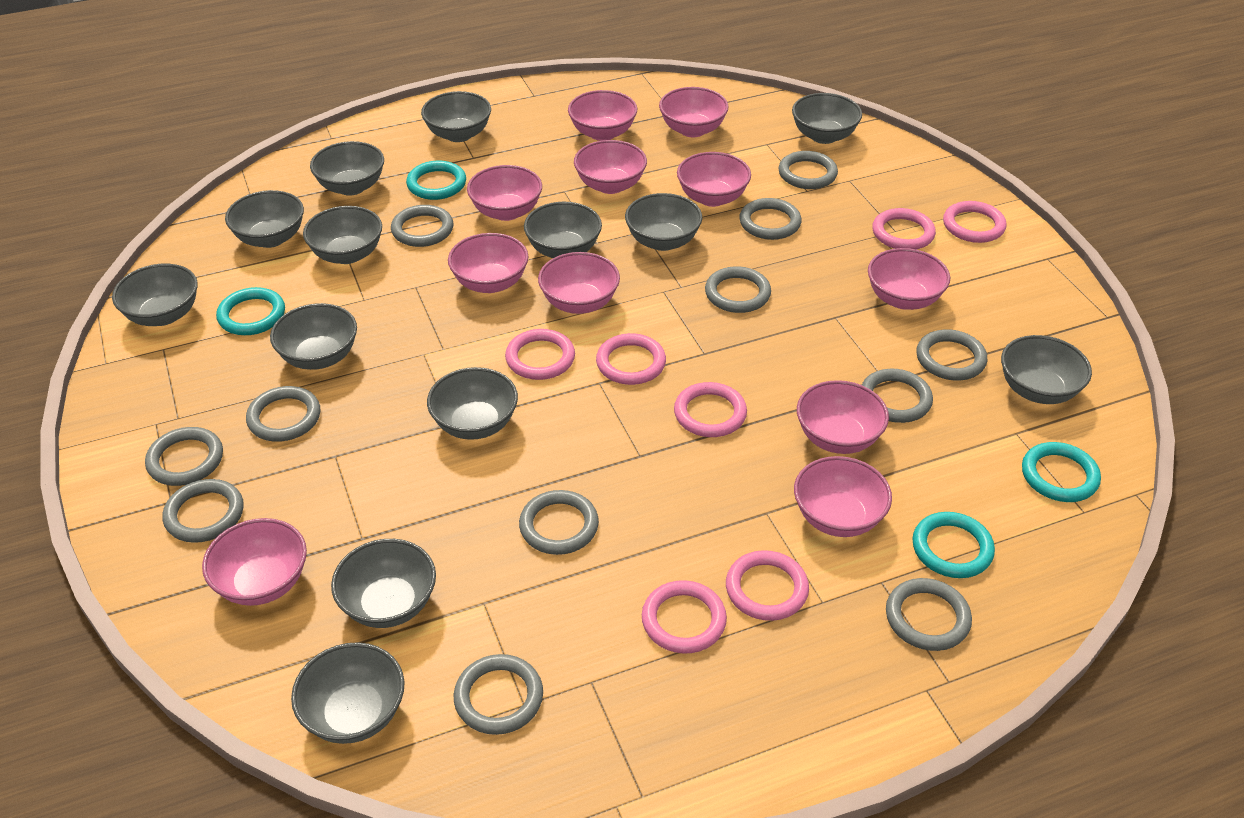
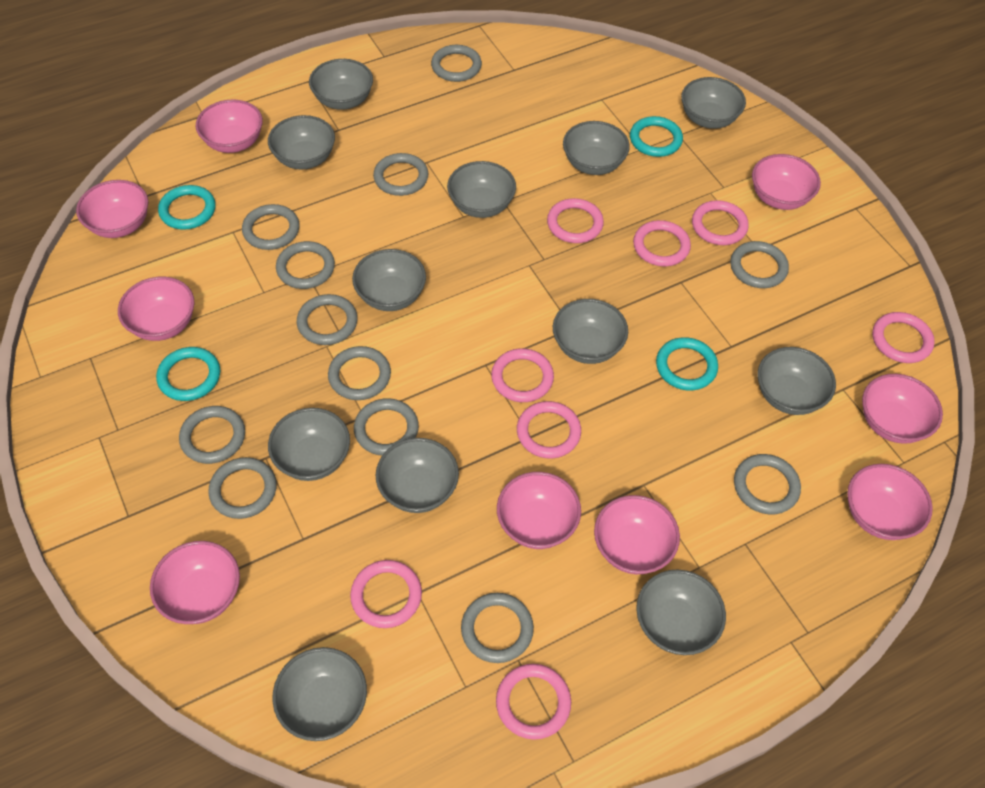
grey bowl: 13 -> 12
pink bowl: 11 -> 9
pink ring: 7 -> 8

